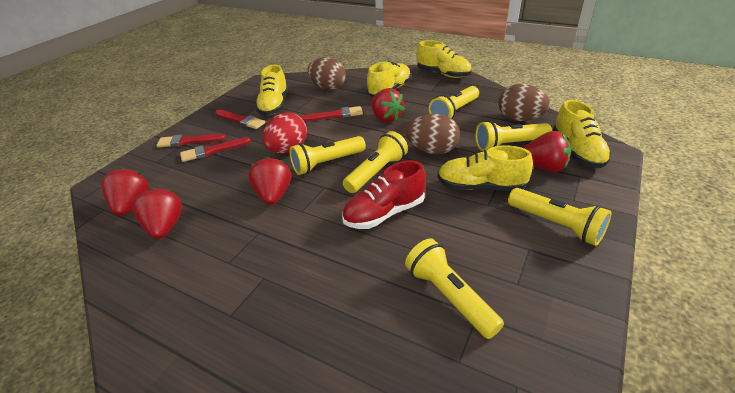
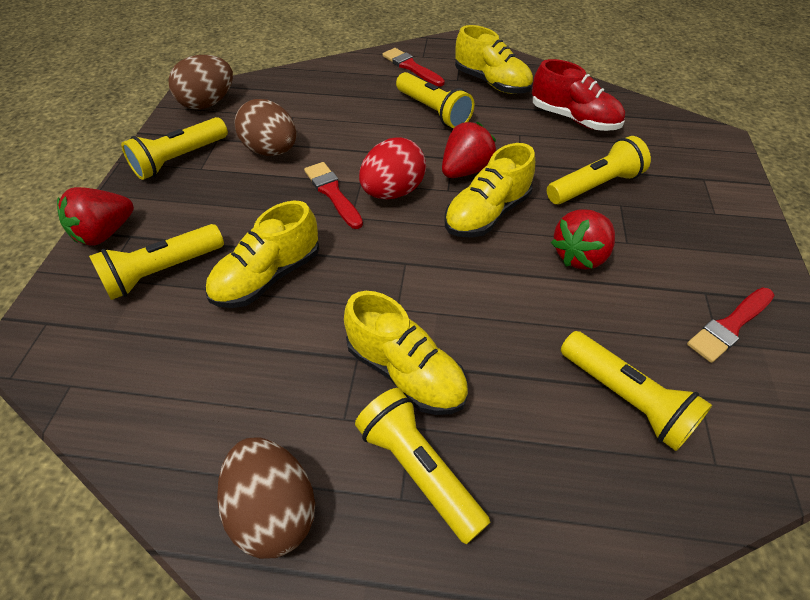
red brush: 4 -> 3
red strawberry: 5 -> 3
yellow shoe: 5 -> 4

